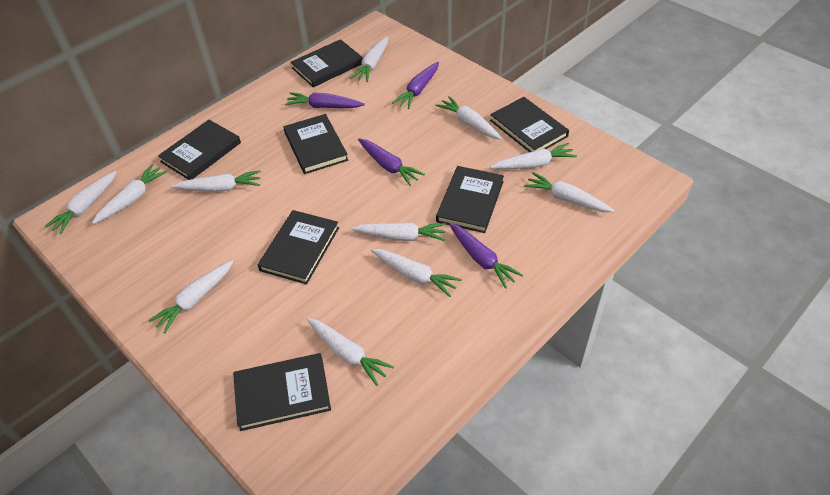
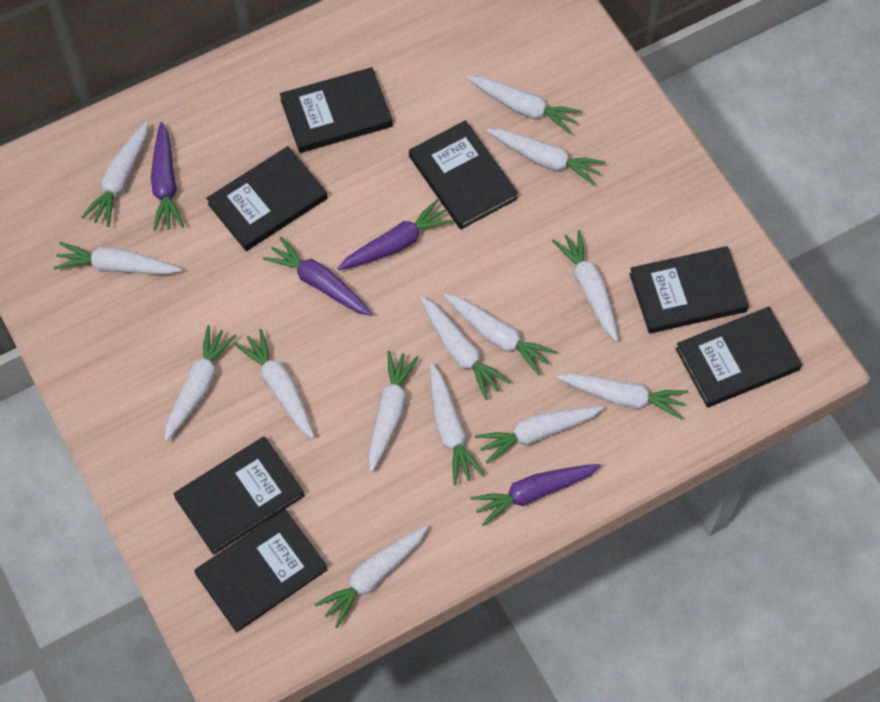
white carrot: 11 -> 14

